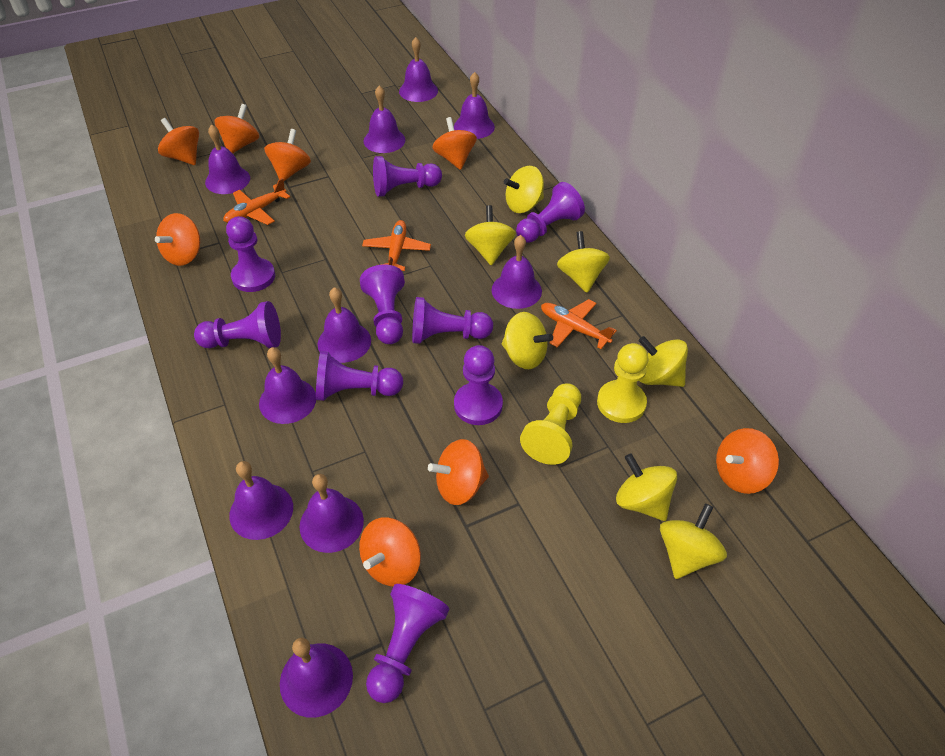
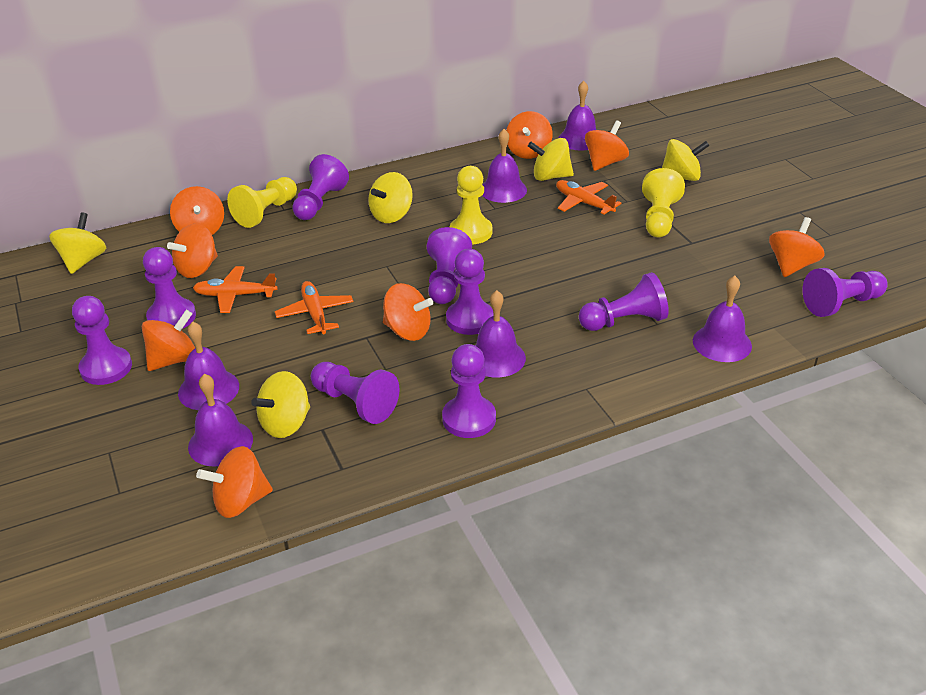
purple bell: 10 -> 6
yellow pawn: 2 -> 3
yellow spinning top: 7 -> 5

